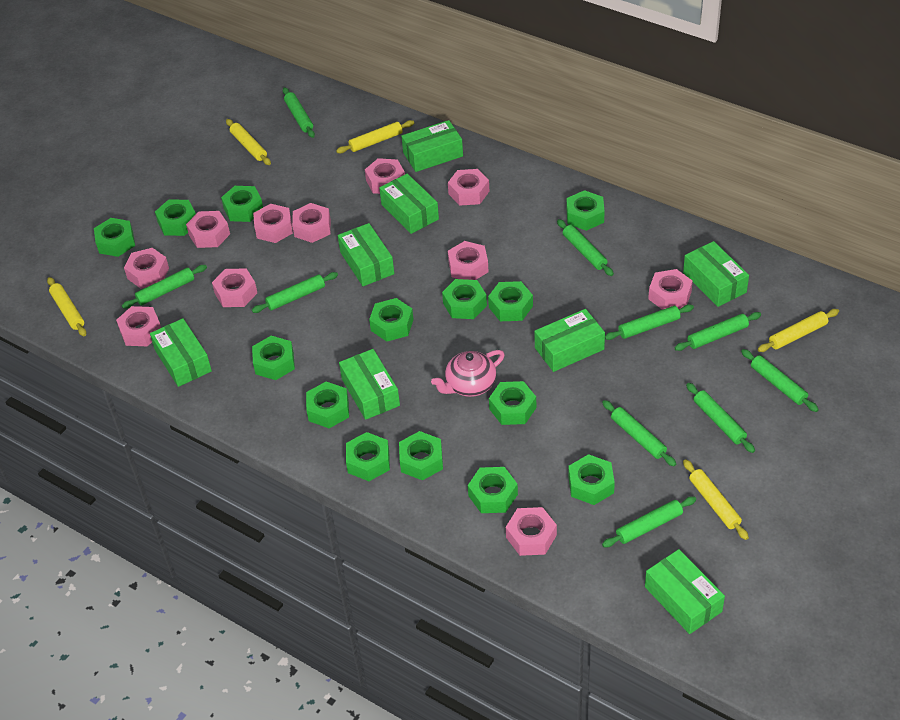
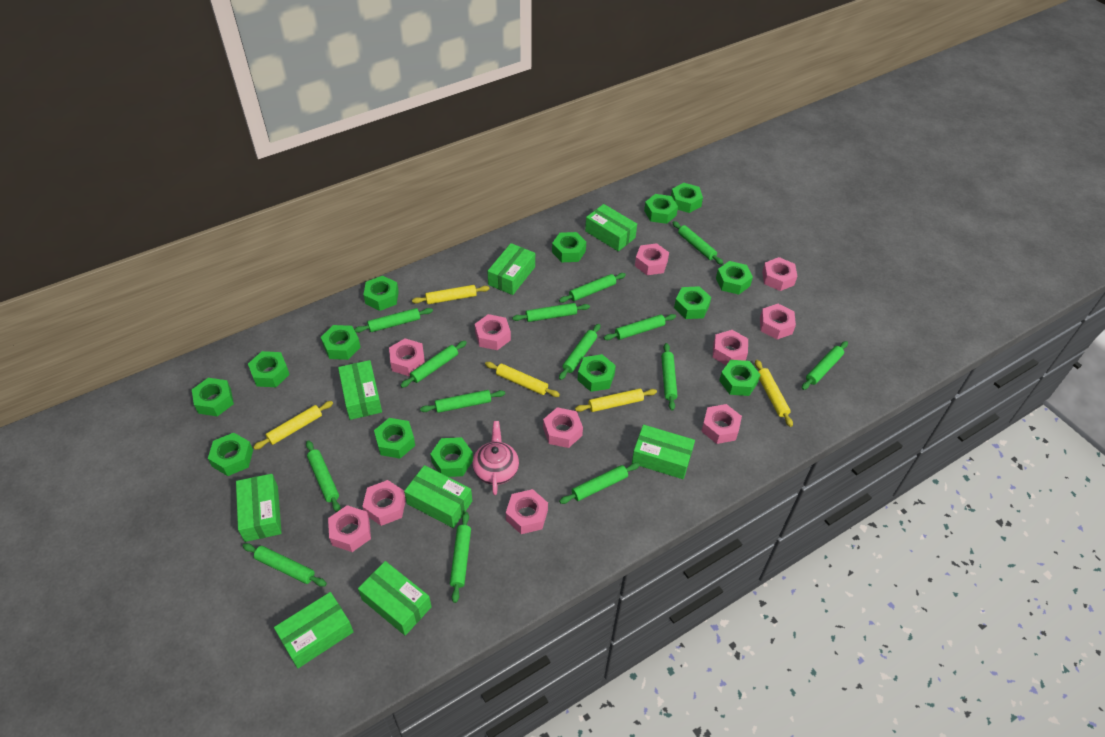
green rolling pin: 10 -> 14

